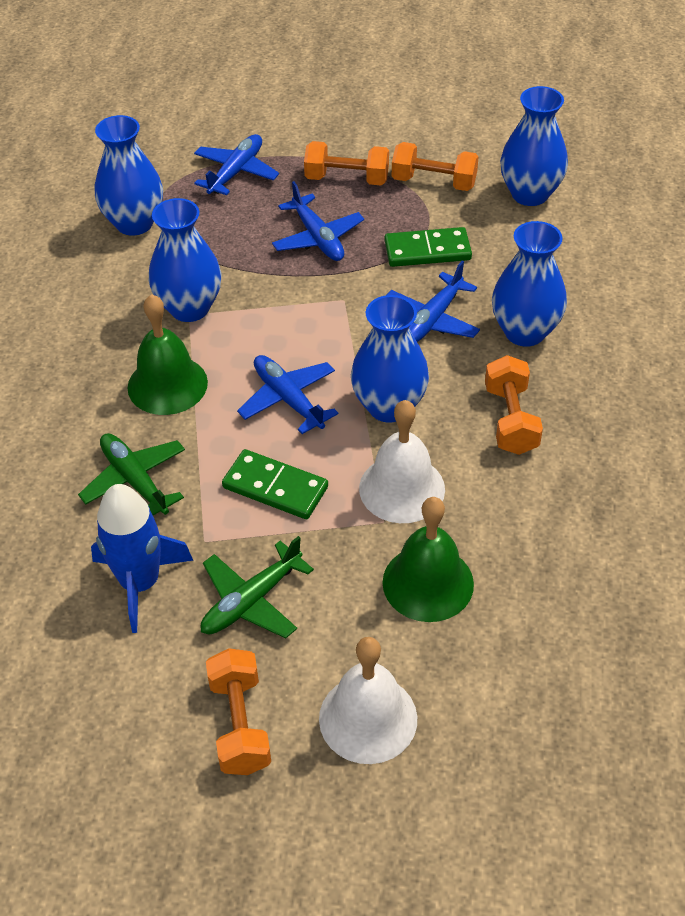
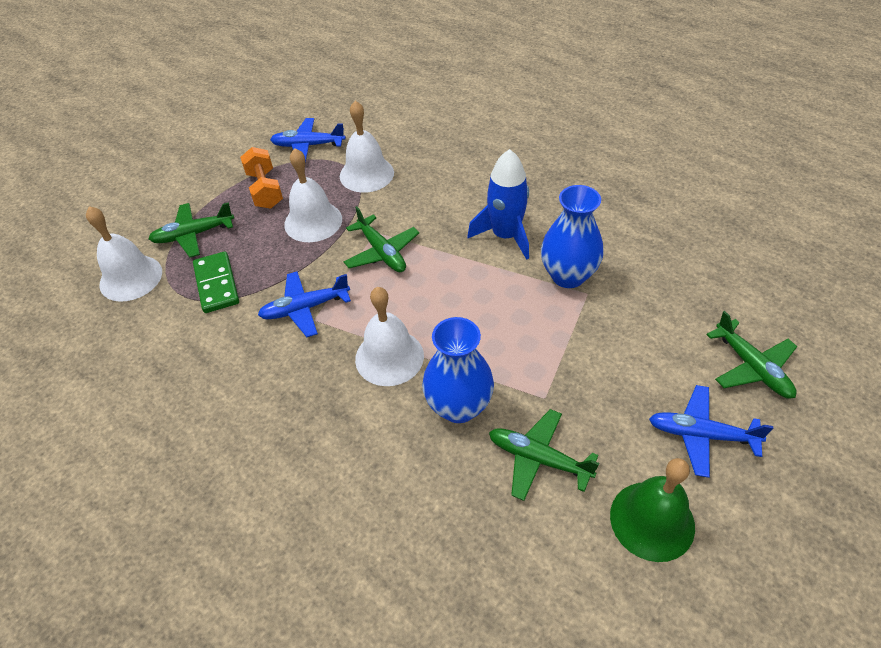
blue plane: 4 -> 3
blue vase: 5 -> 2
green bell: 2 -> 1
green domino: 2 -> 1
green plane: 2 -> 4
orange dumbbell: 4 -> 1
white bell: 2 -> 4

